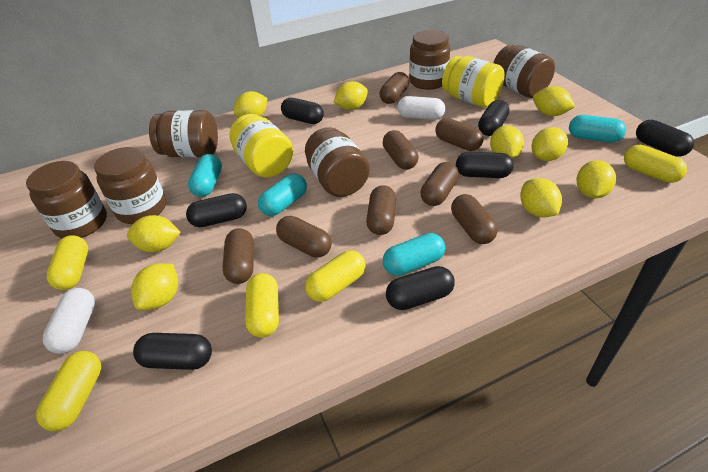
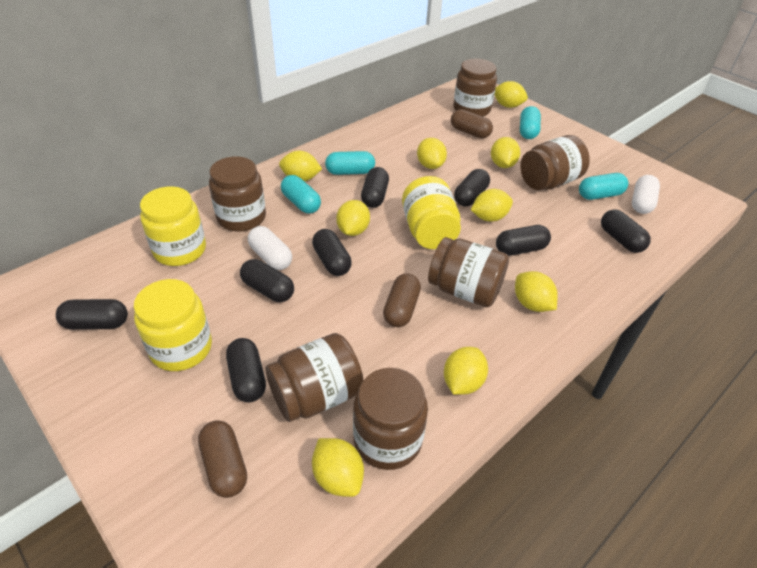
black capsule: 7 -> 8
brown capsule: 8 -> 3
yellow capsule: 5 -> 0
yellow jar: 2 -> 3

